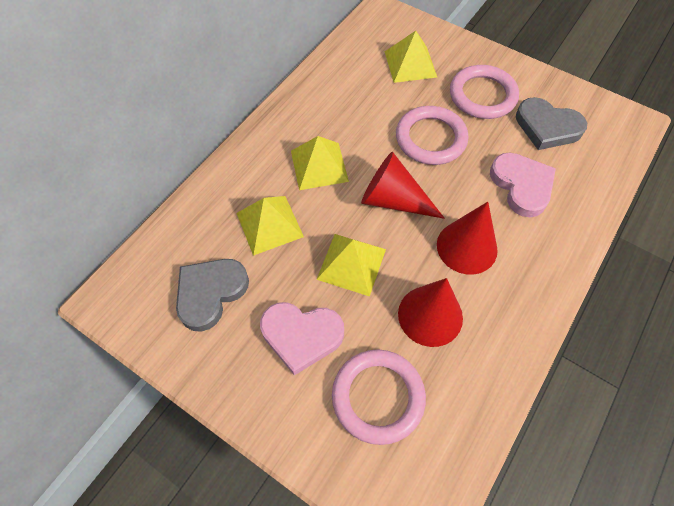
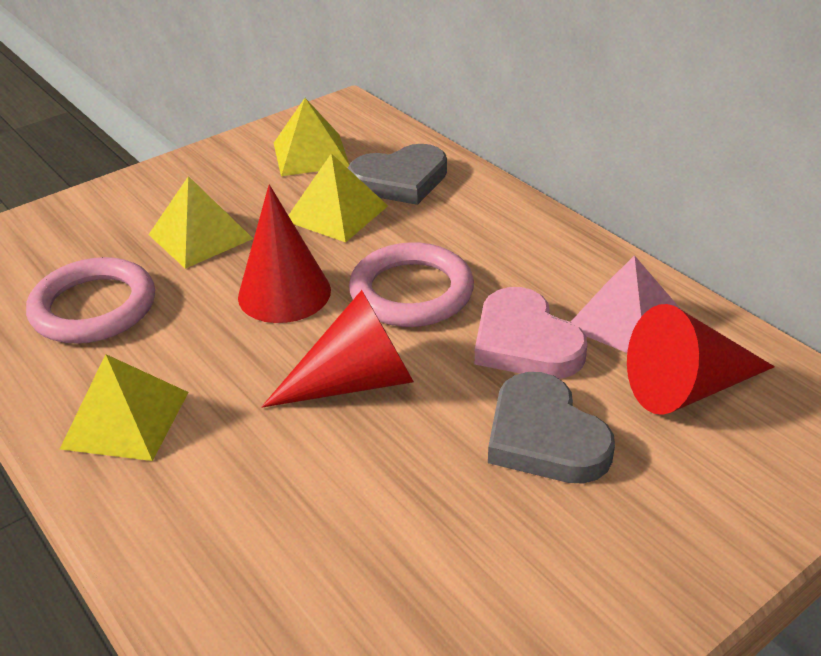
pink heart: 2 -> 1
pink pyramid: 0 -> 1
pink ring: 3 -> 2

